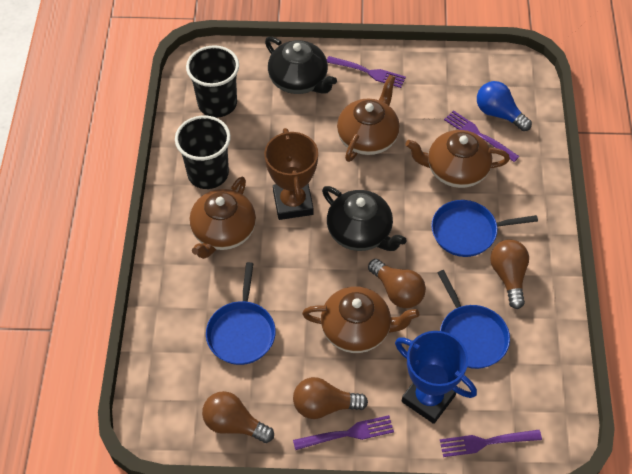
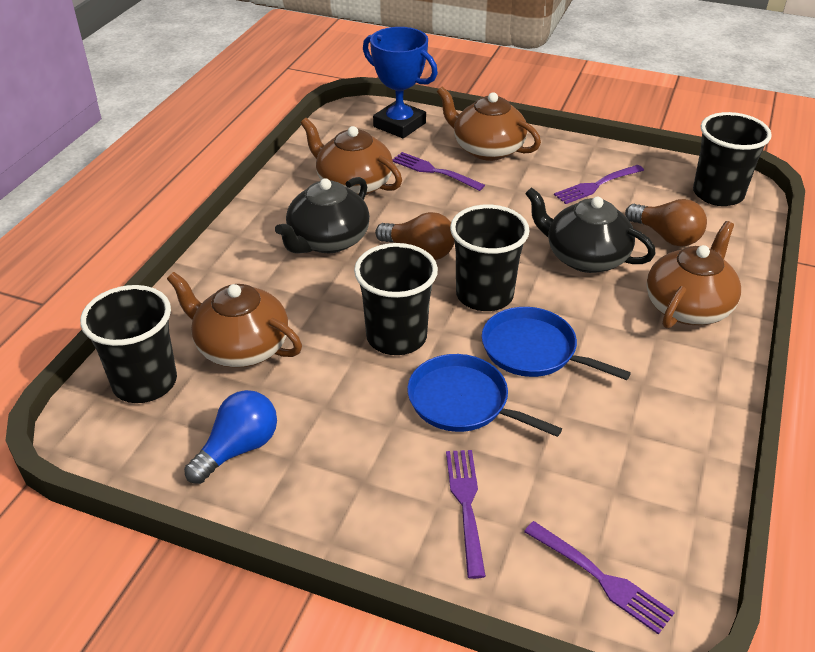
black cup: 2 -> 4
blue pan: 3 -> 2
brown light bulb: 4 -> 2
brown trophy: 1 -> 0

